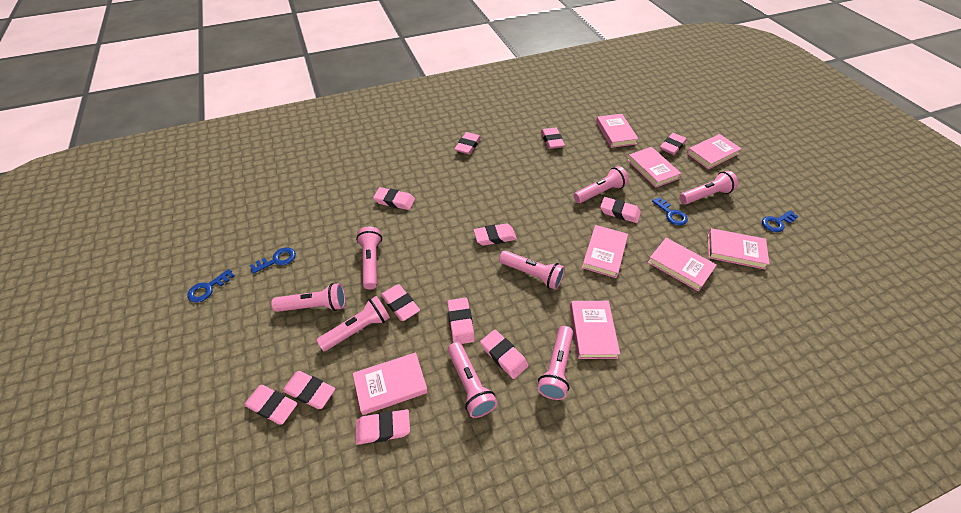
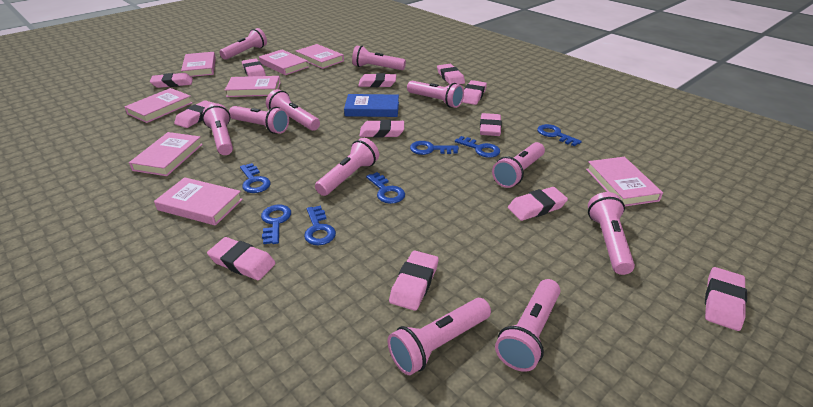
blue book: 0 -> 1
blue key: 4 -> 7
pink flashlight: 8 -> 11

